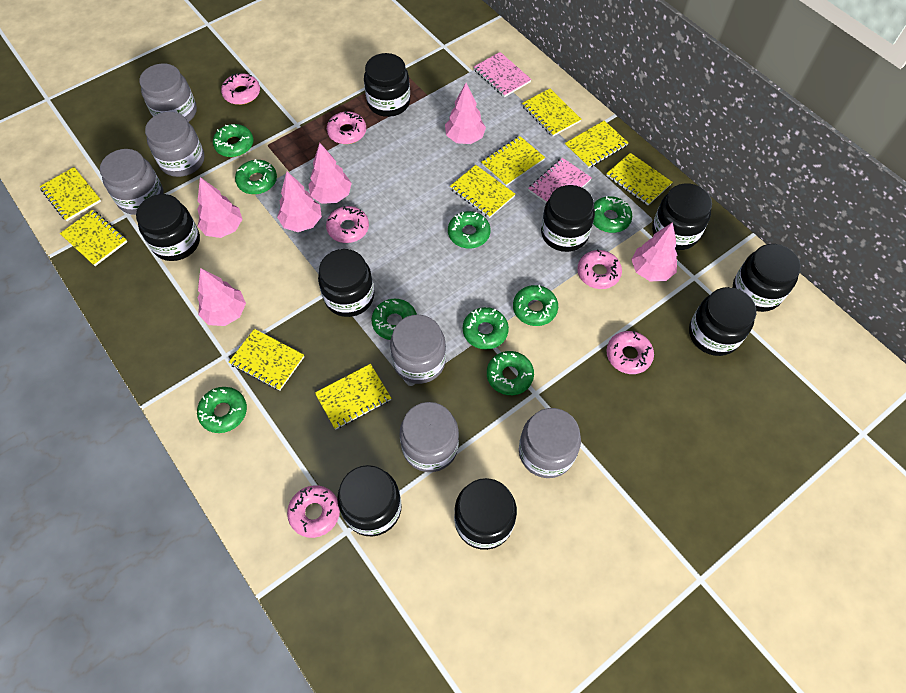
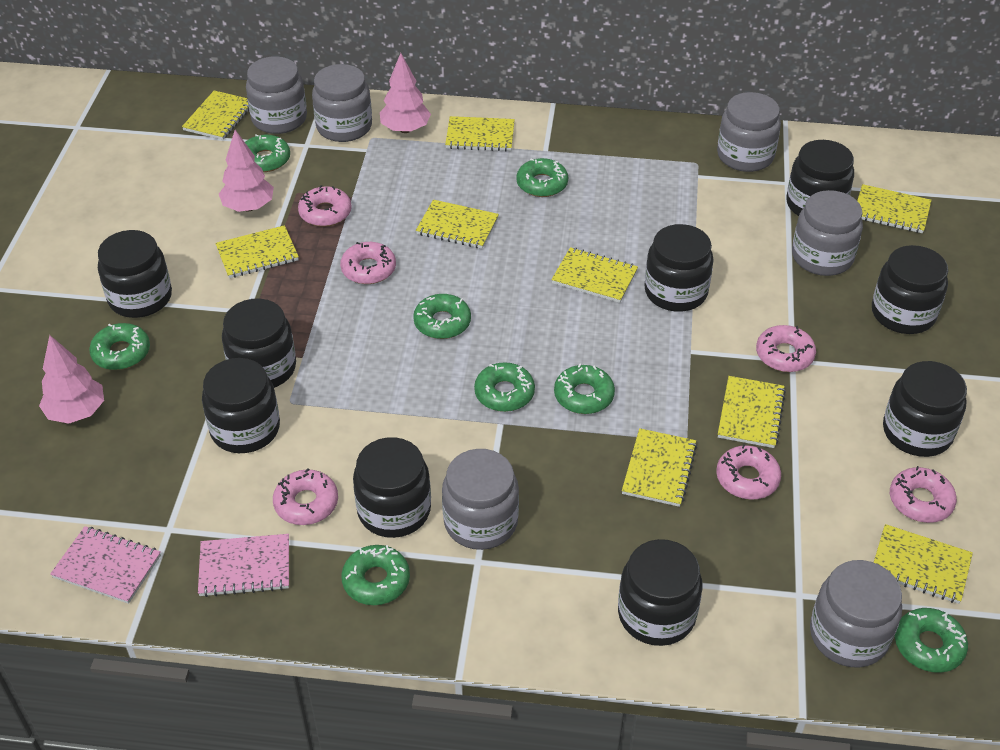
green donut: 9 -> 8
pink tree: 6 -> 3

